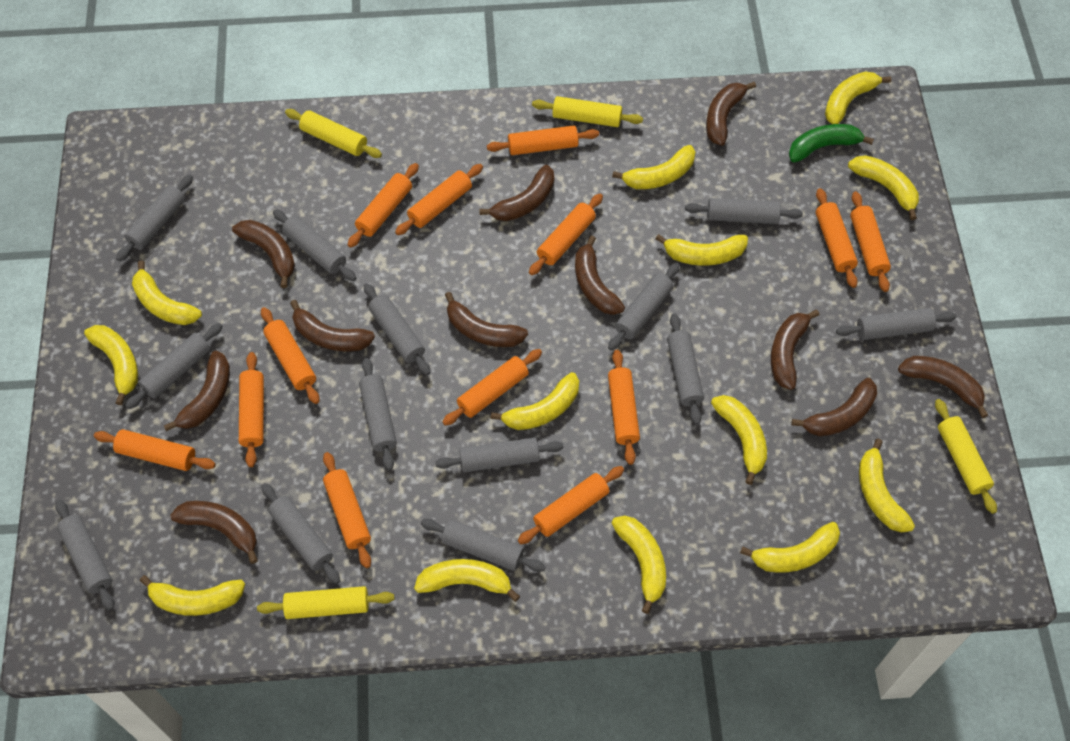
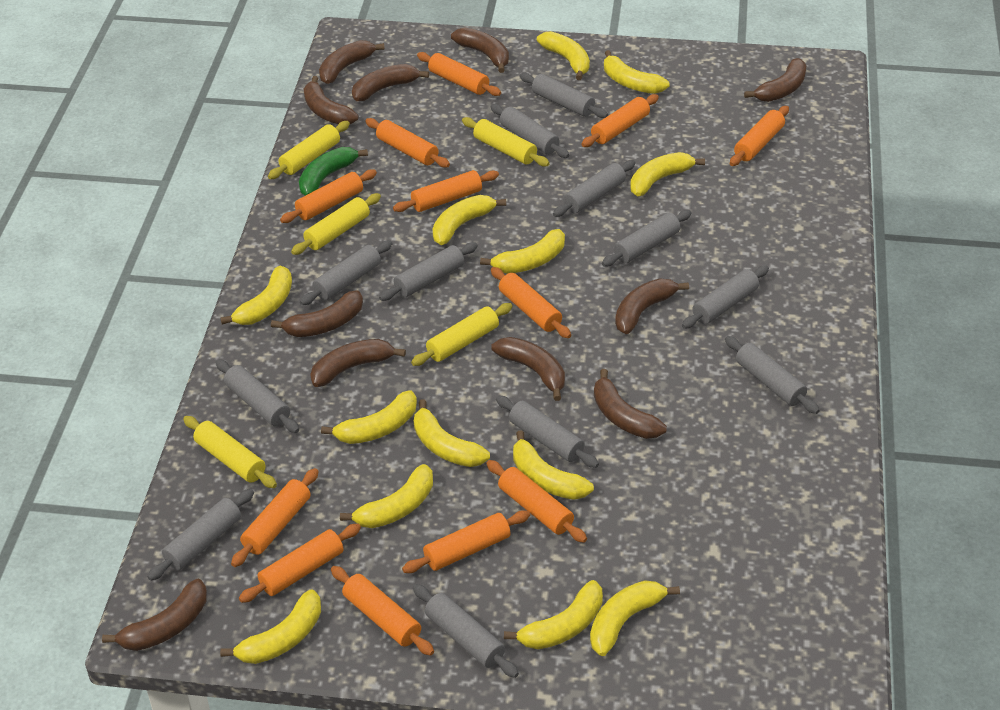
grey rolling pin: 13 -> 12
orange rolling pin: 13 -> 12
yellow rolling pin: 4 -> 5

